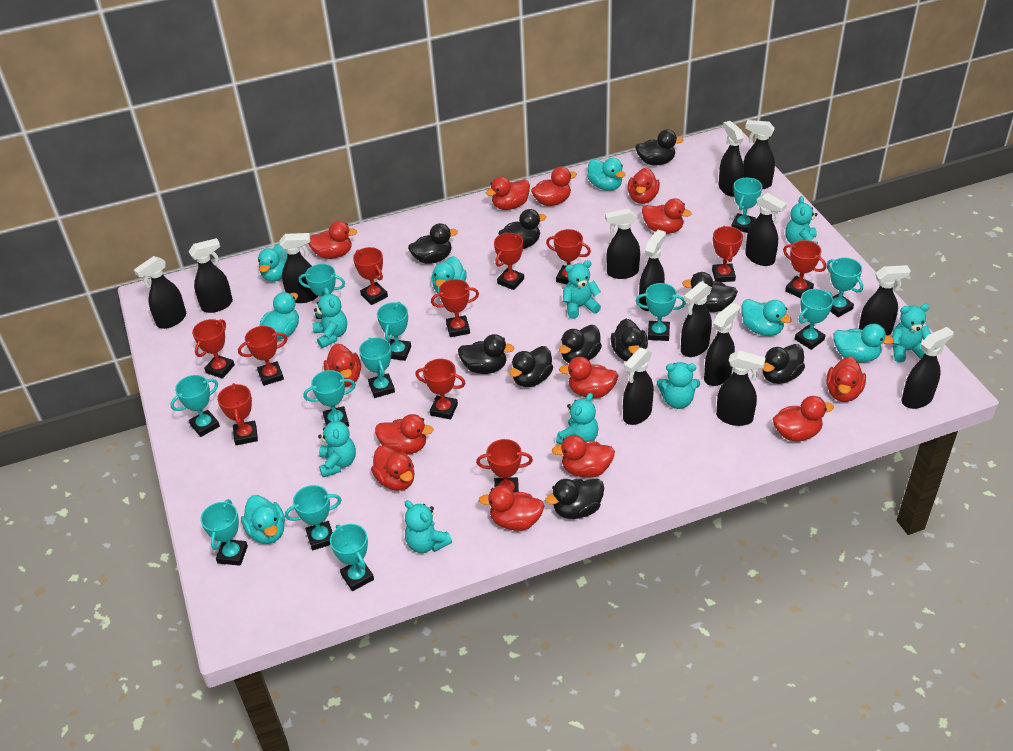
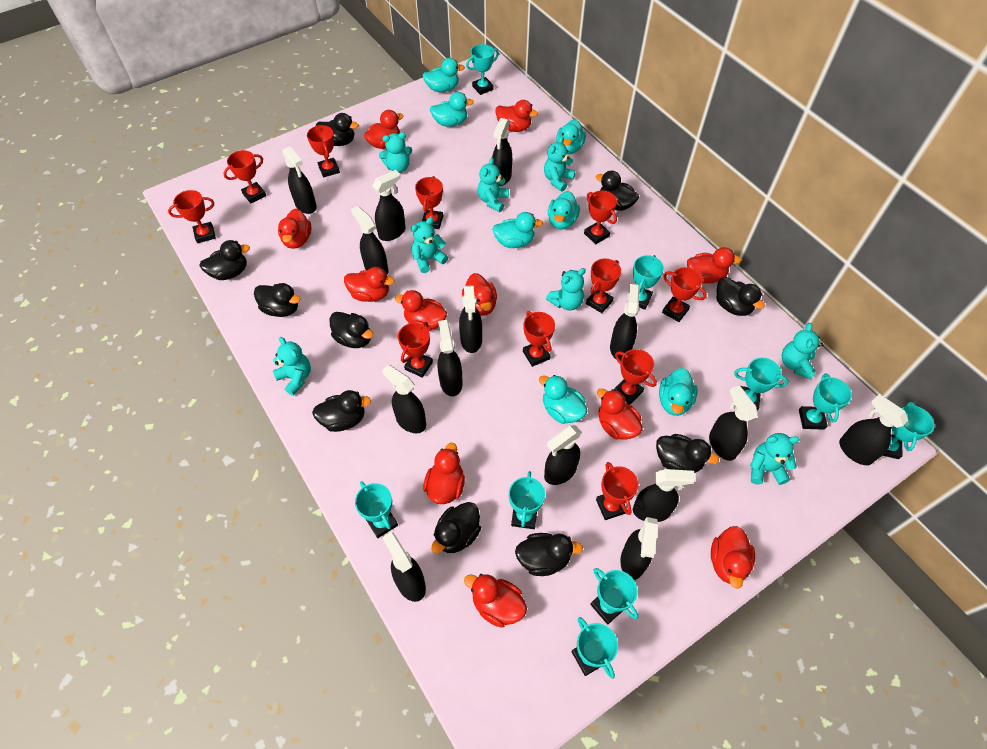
red duck: 13 -> 11
turquoise trophy: 12 -> 9

